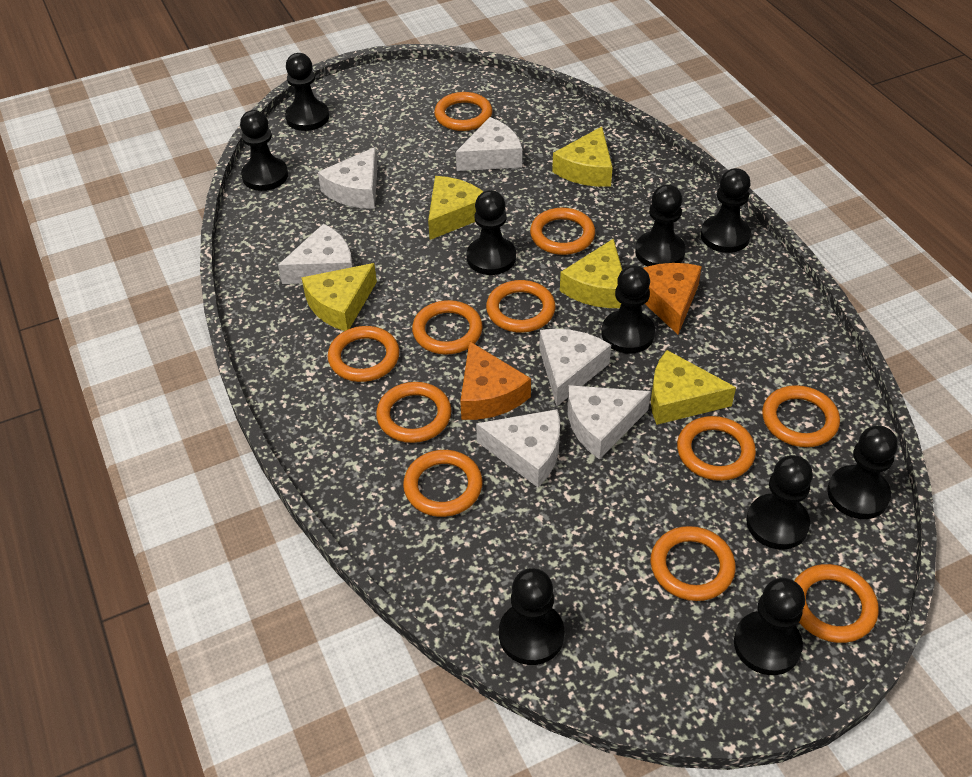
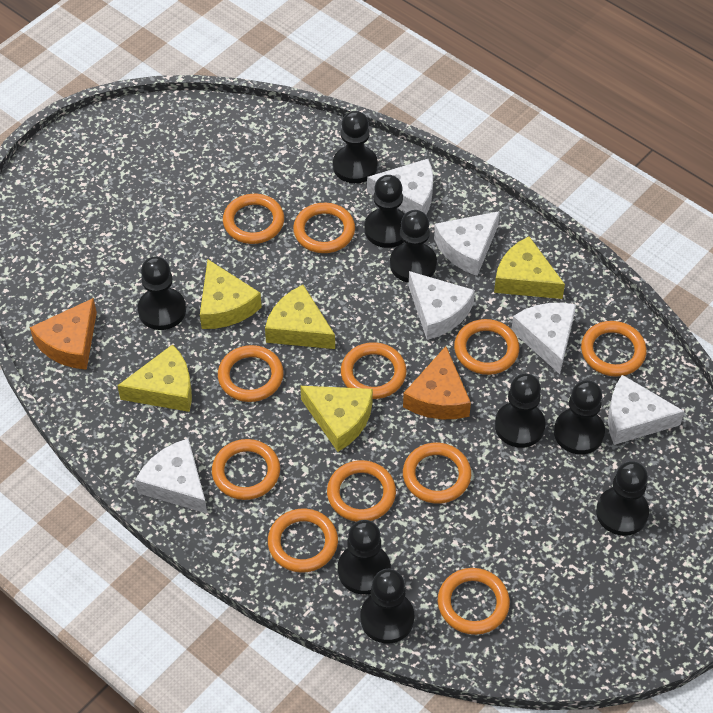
black pawn: 10 -> 9

